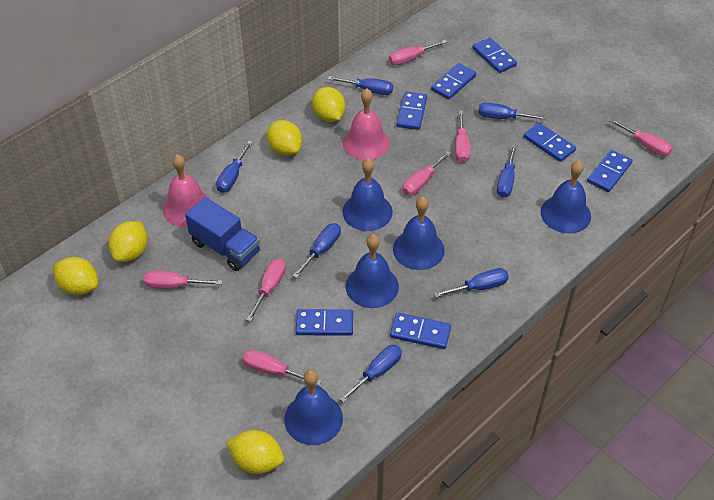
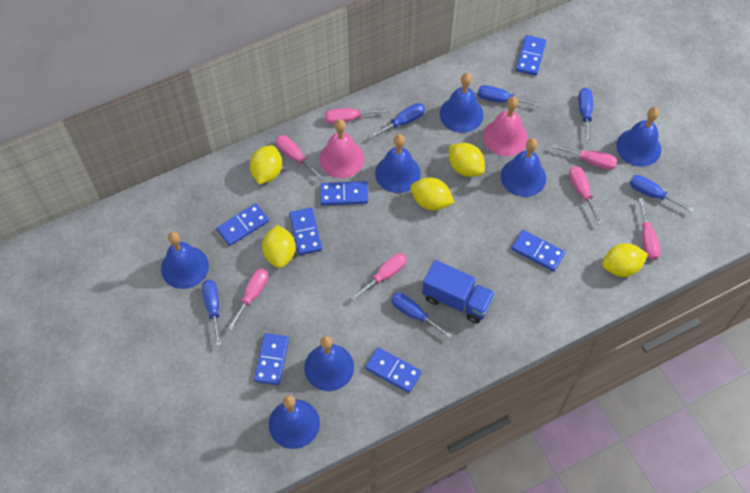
blue bell: 5 -> 7
blue screwdriver: 7 -> 6

